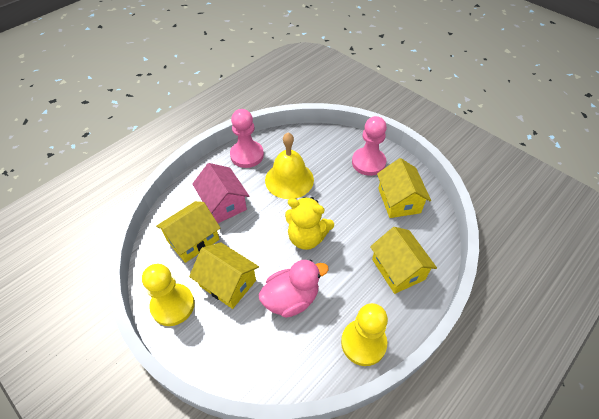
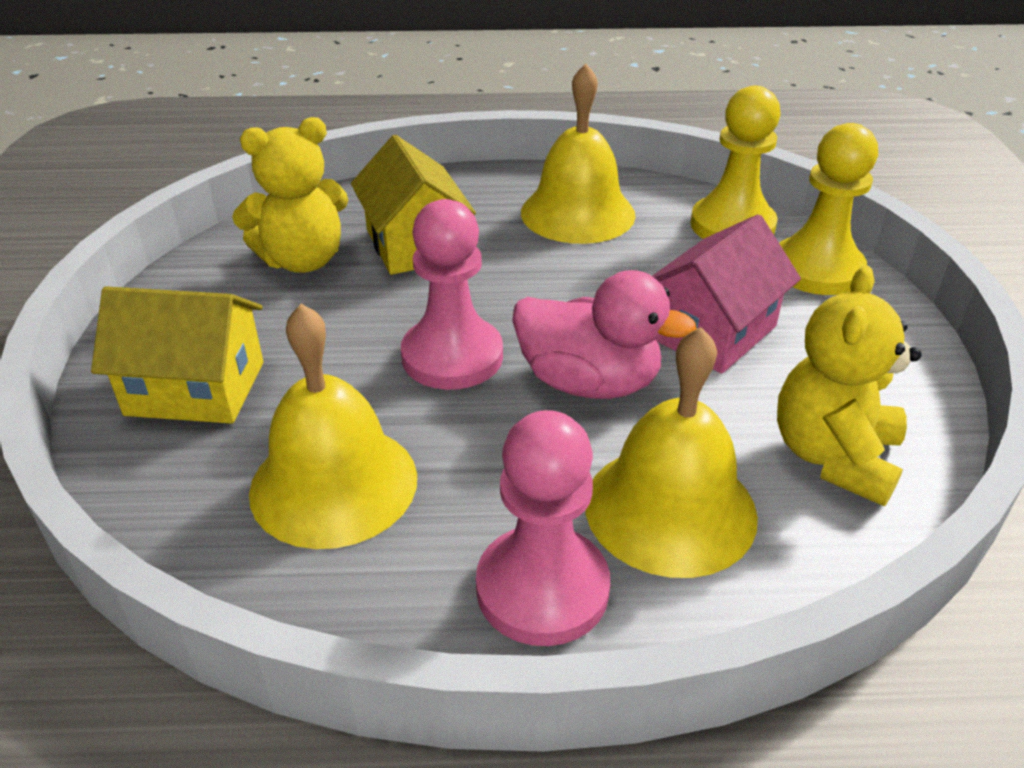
yellow bell: 1 -> 3
yellow house: 4 -> 2
yellow teddy bear: 1 -> 2

